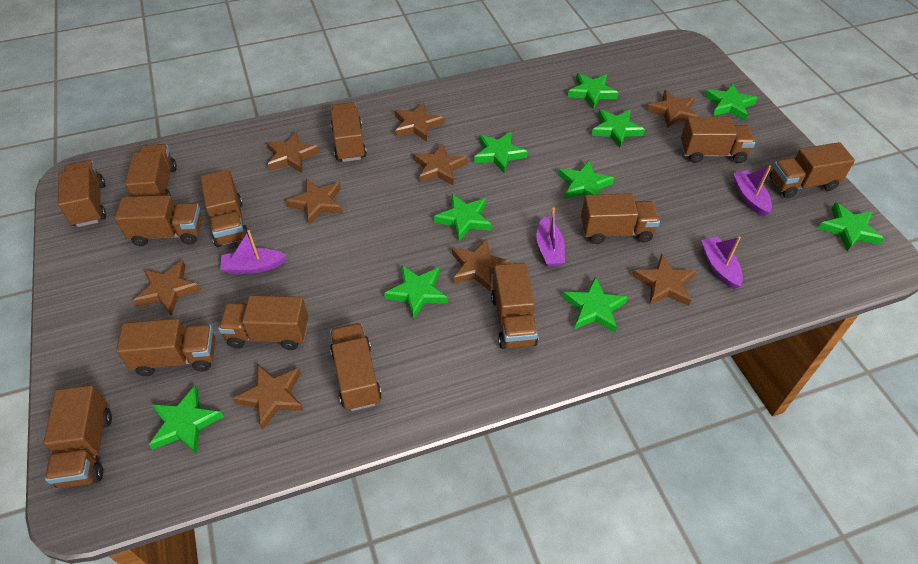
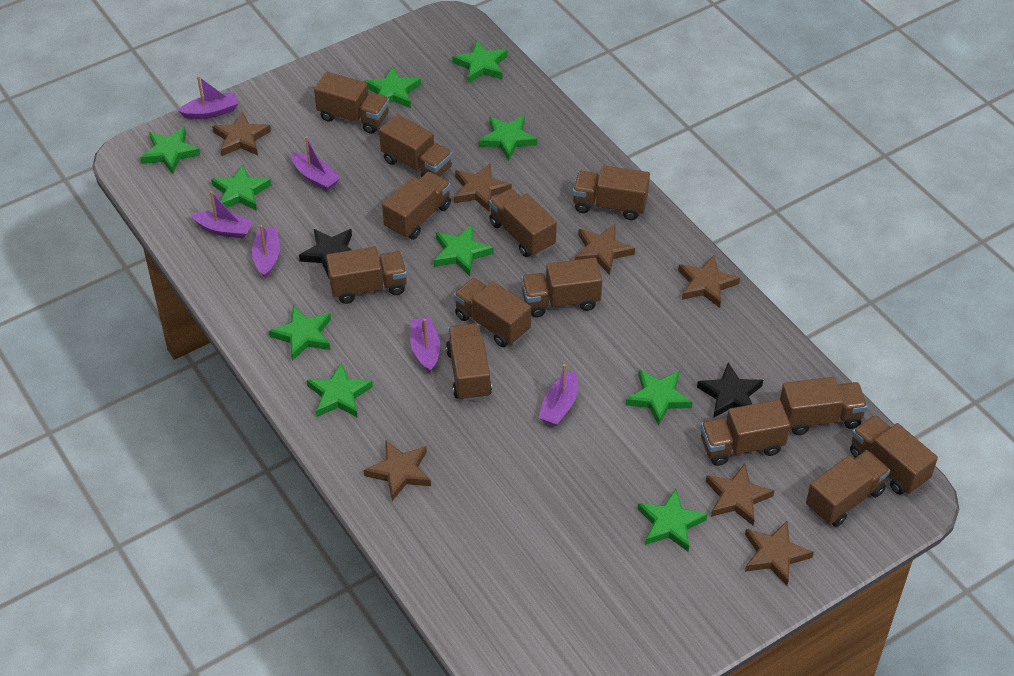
black star: 0 -> 2
brown star: 9 -> 7
purple boat: 4 -> 6

